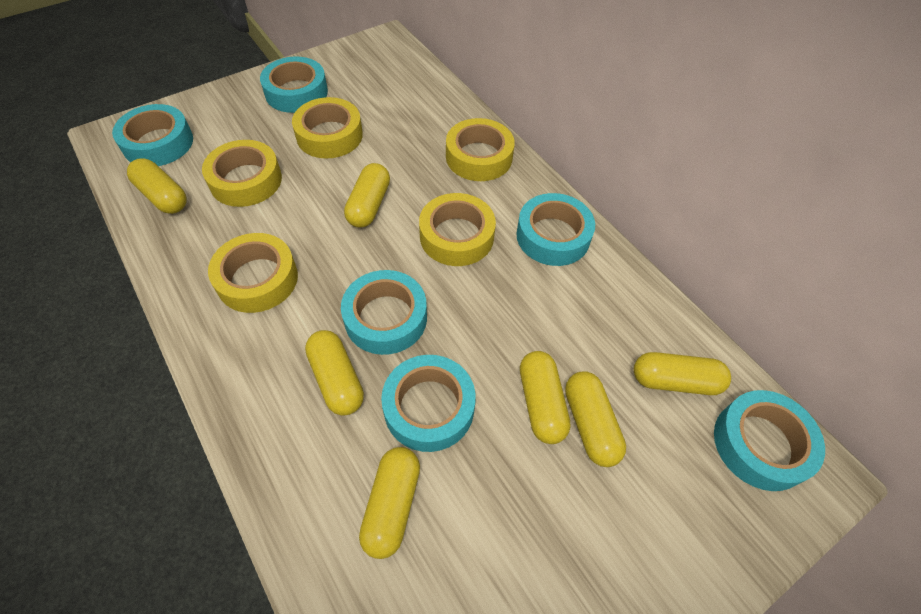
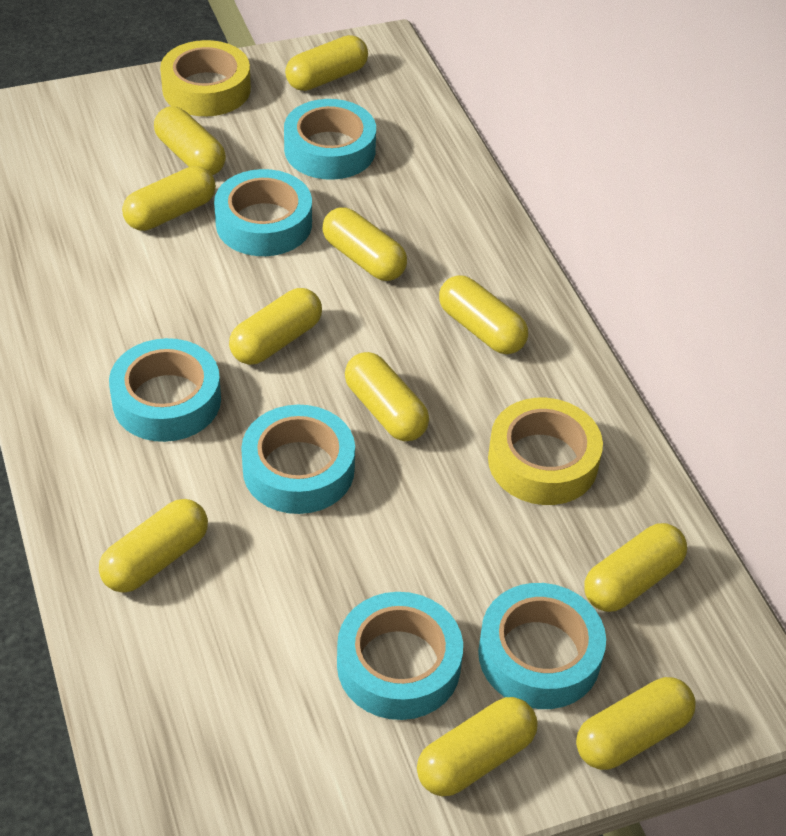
yellow capsule: 7 -> 11
yellow tape: 5 -> 2

